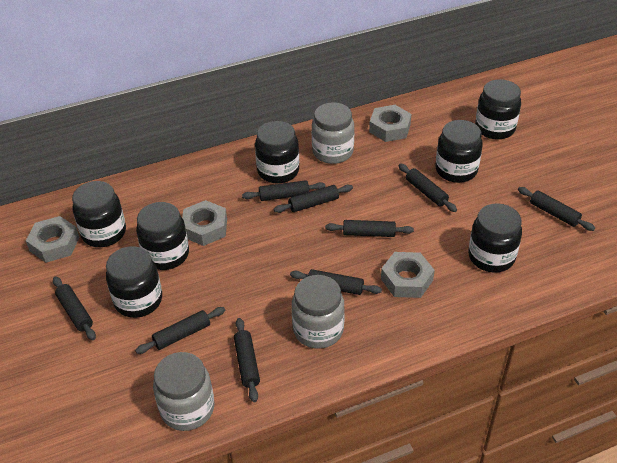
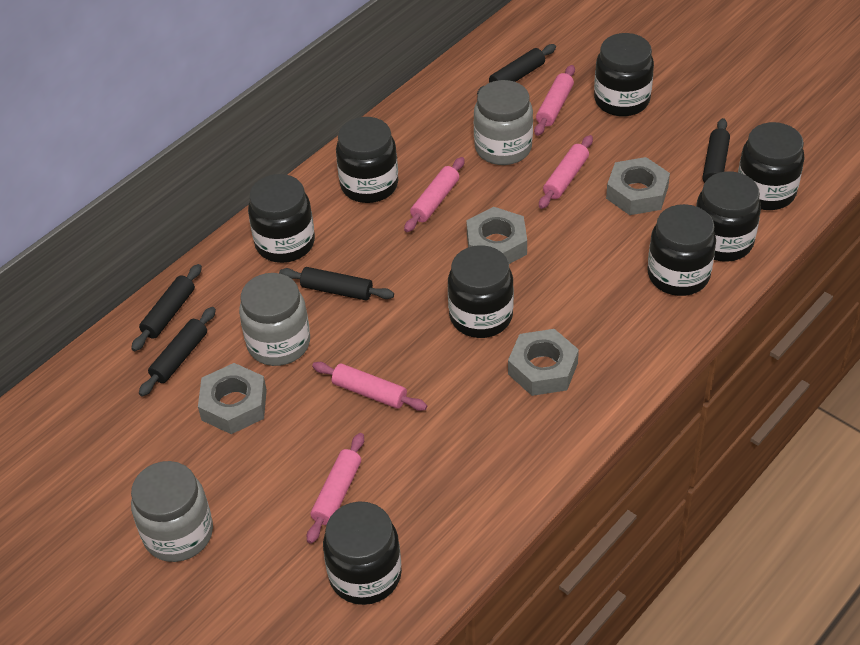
black jar: 7 -> 8
black rolling pin: 9 -> 5
pink rolling pin: 0 -> 5

